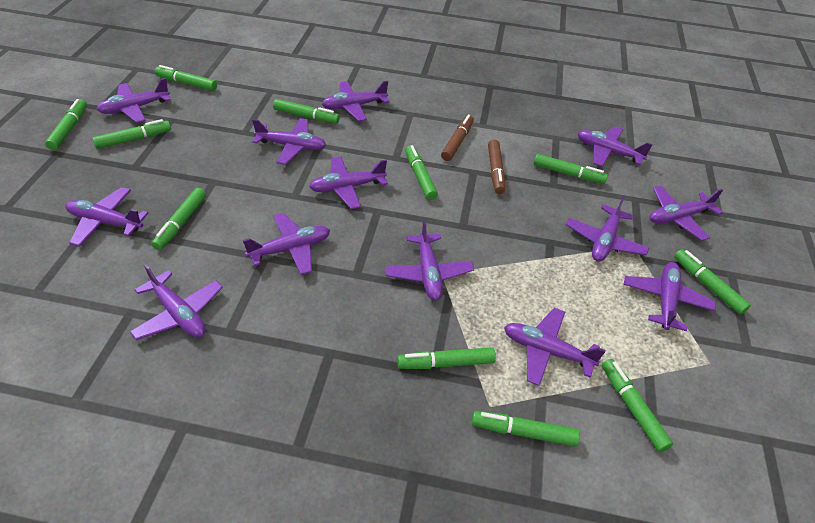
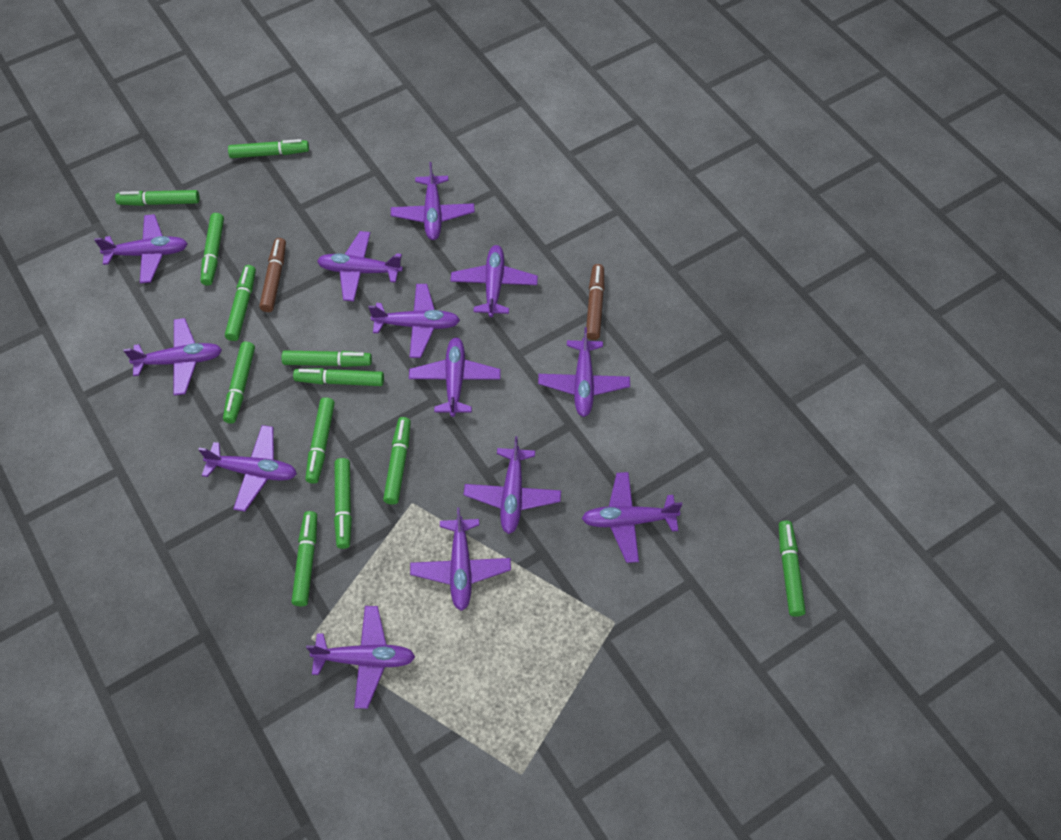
green marker: 11 -> 12

